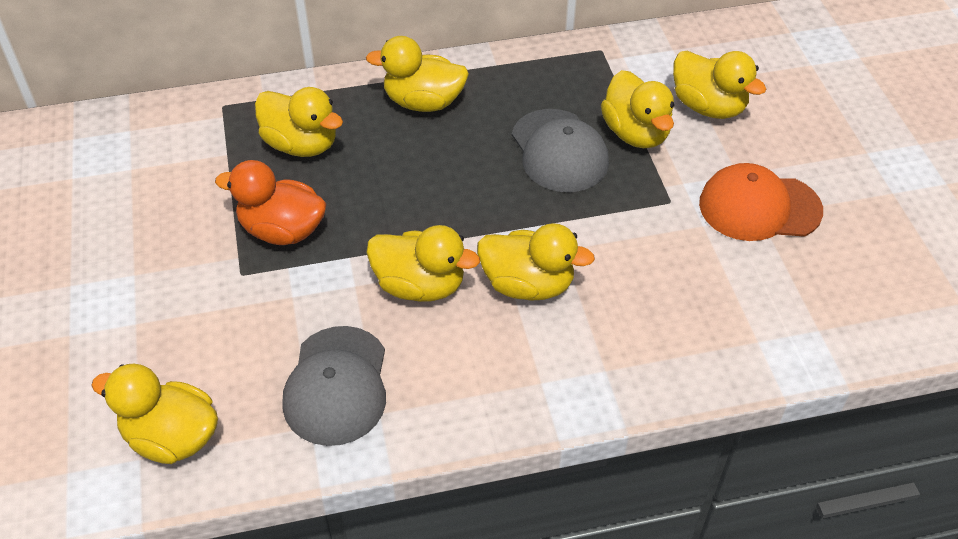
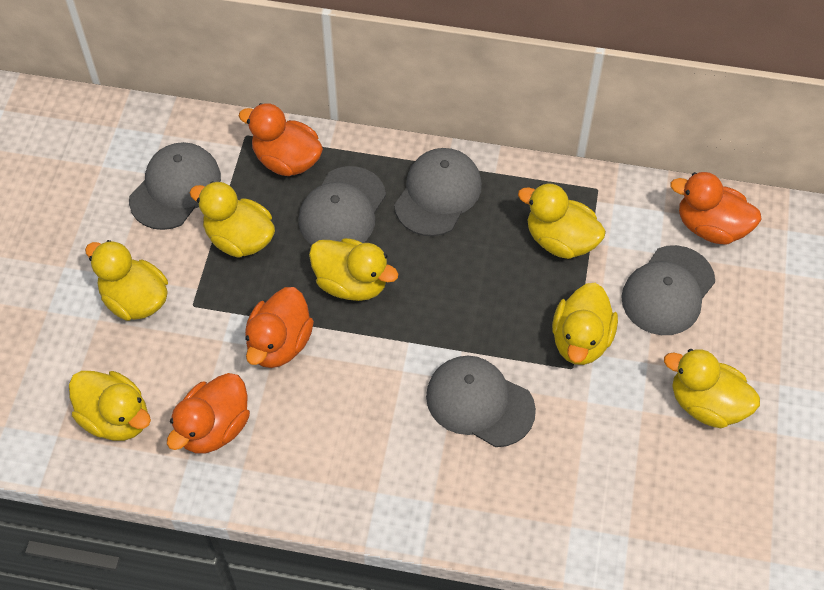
grey cap: 2 -> 5
orange cap: 1 -> 0
orange duck: 1 -> 4

